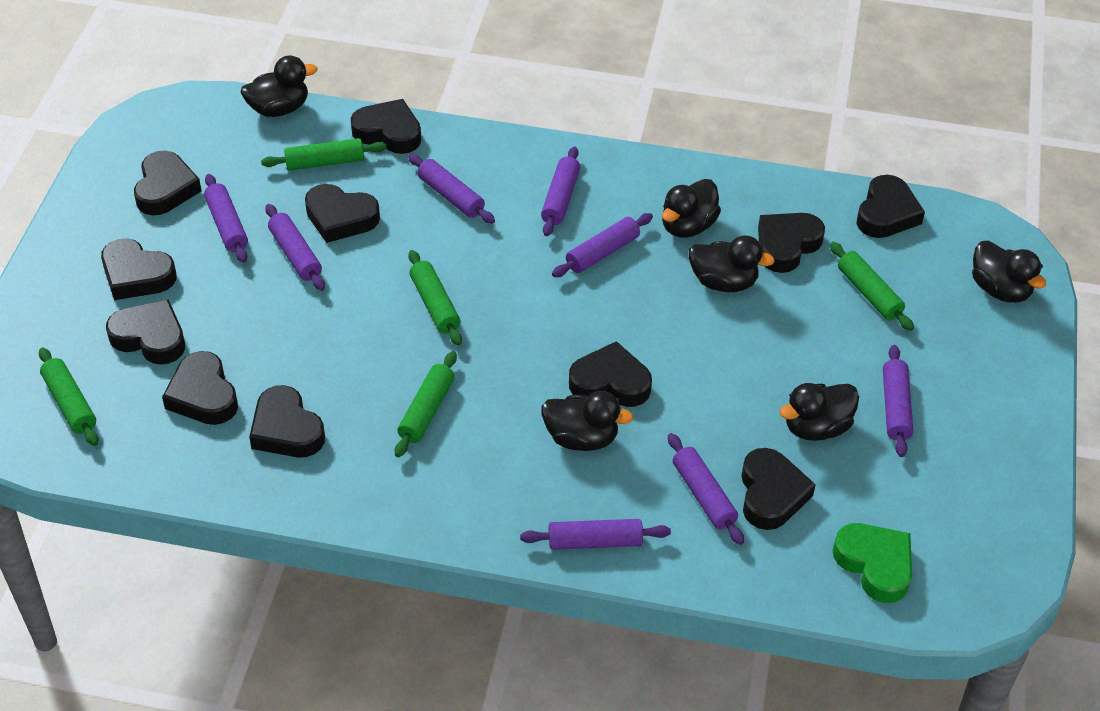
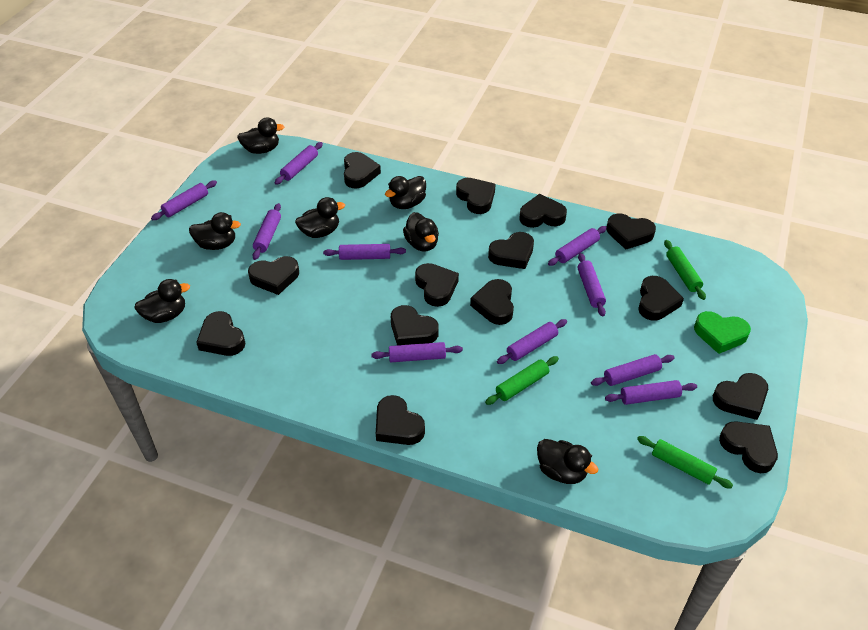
black duck: 6 -> 7
black heart: 11 -> 14
green rolling pin: 5 -> 3
purple rolling pin: 8 -> 10

